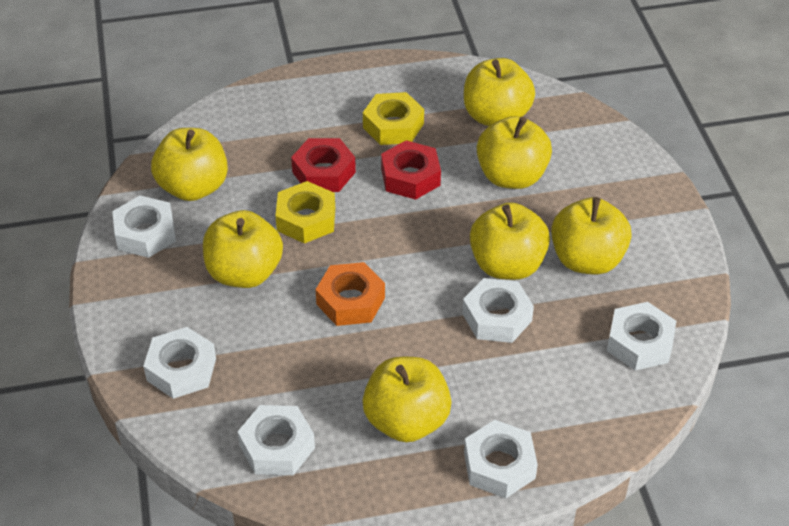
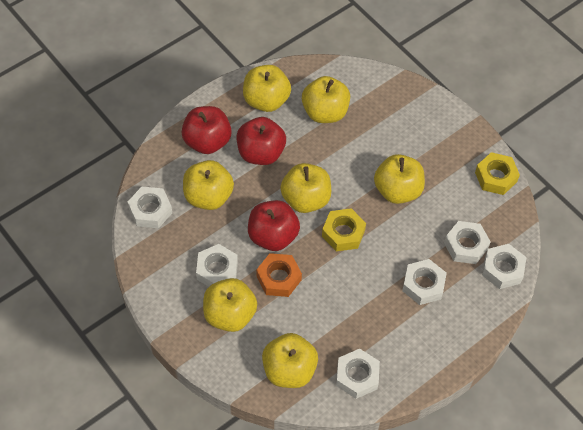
red apple: 0 -> 3
red nut: 2 -> 0

